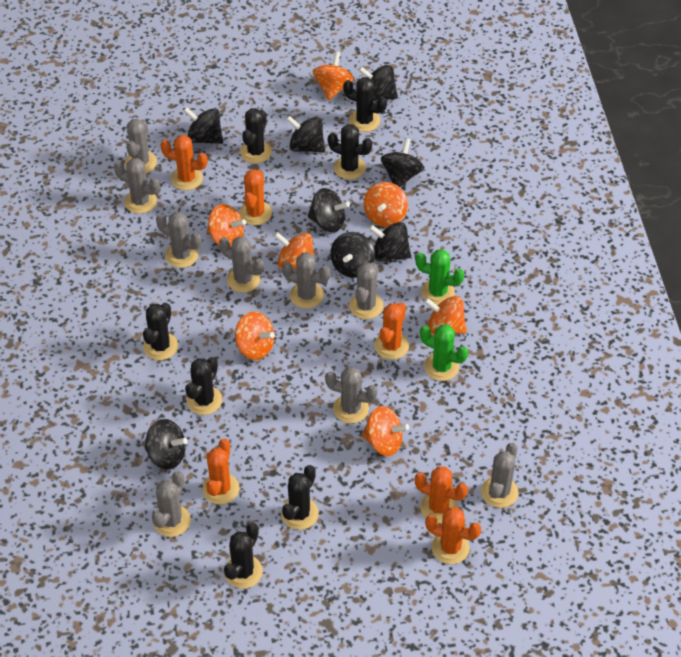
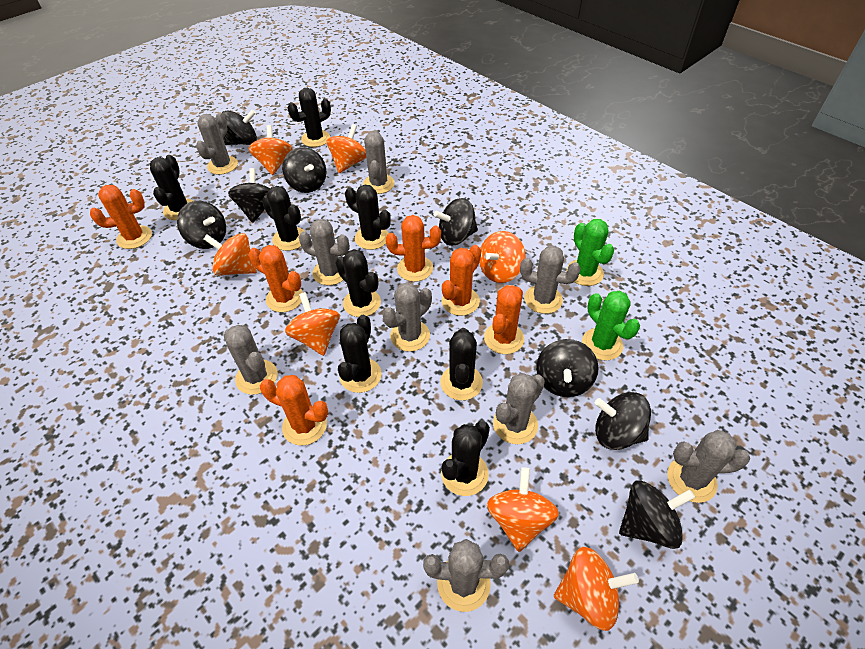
black cactus: 7 -> 8

